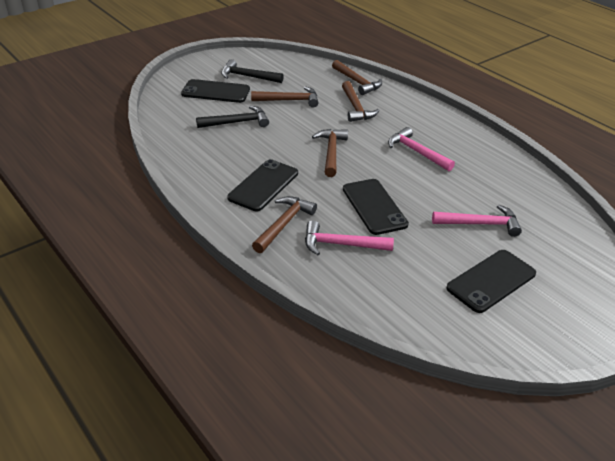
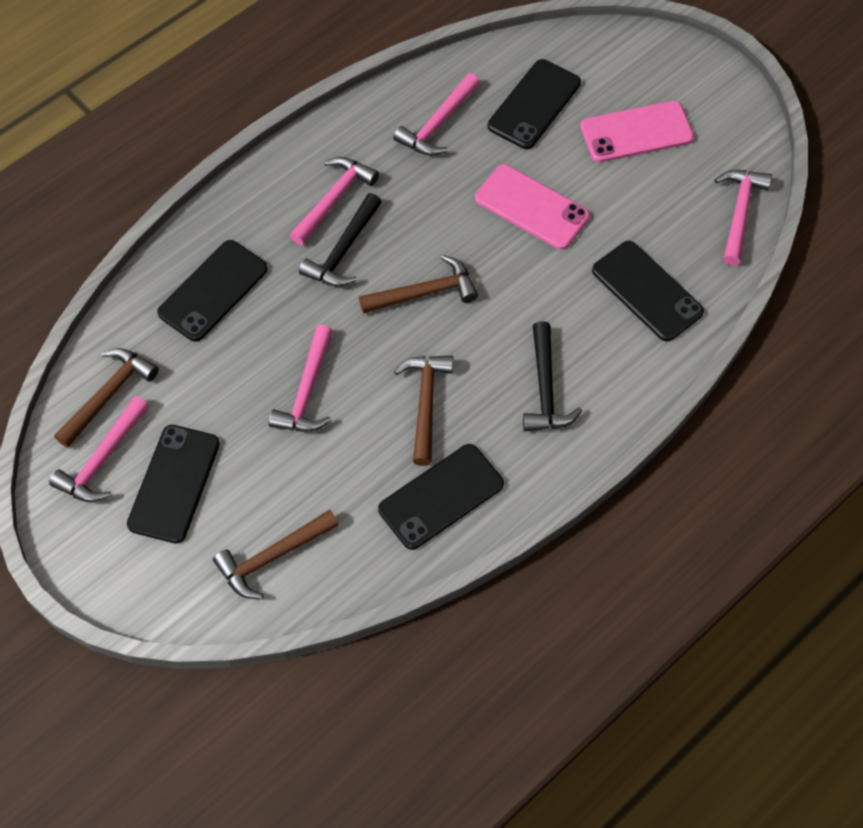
black phone: 4 -> 5
brown hammer: 5 -> 4
pink hammer: 3 -> 5
pink phone: 0 -> 2

